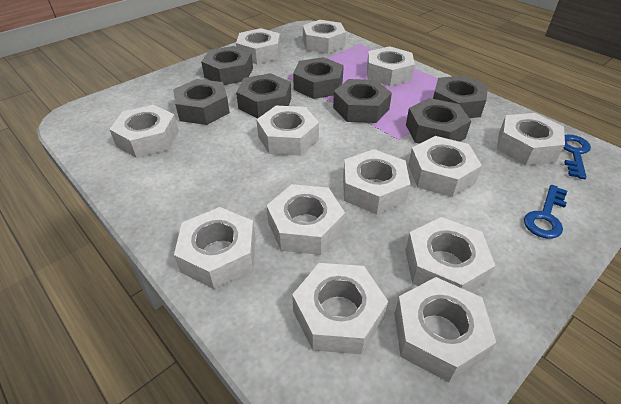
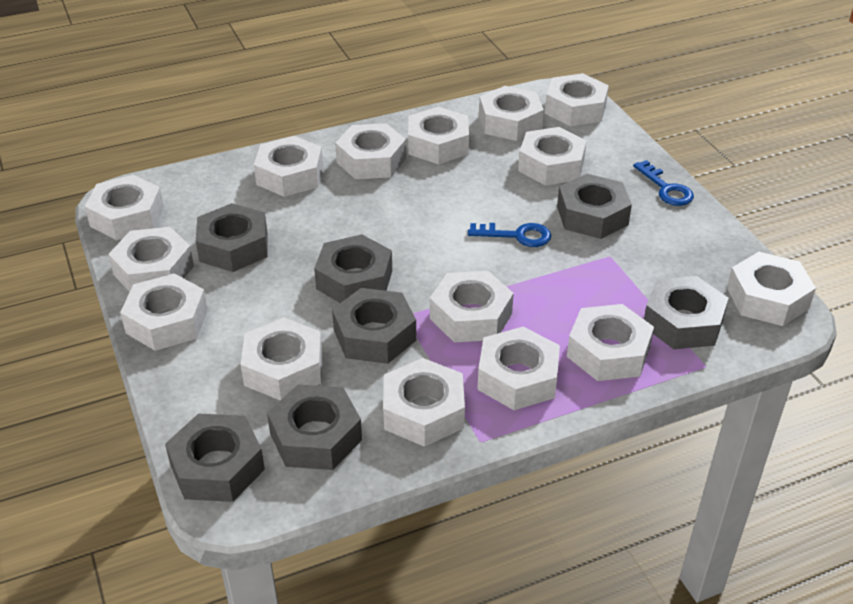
white nut: 13 -> 15

